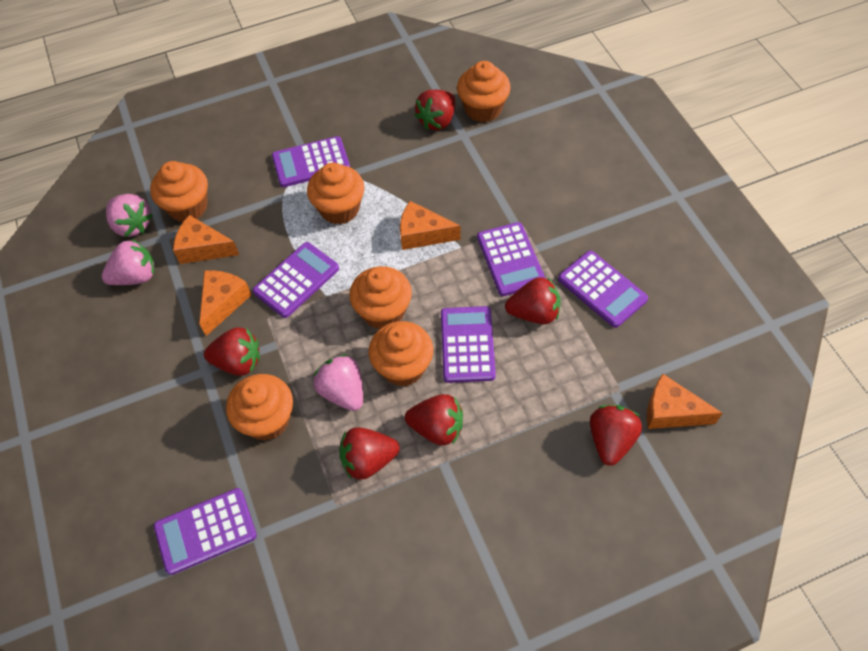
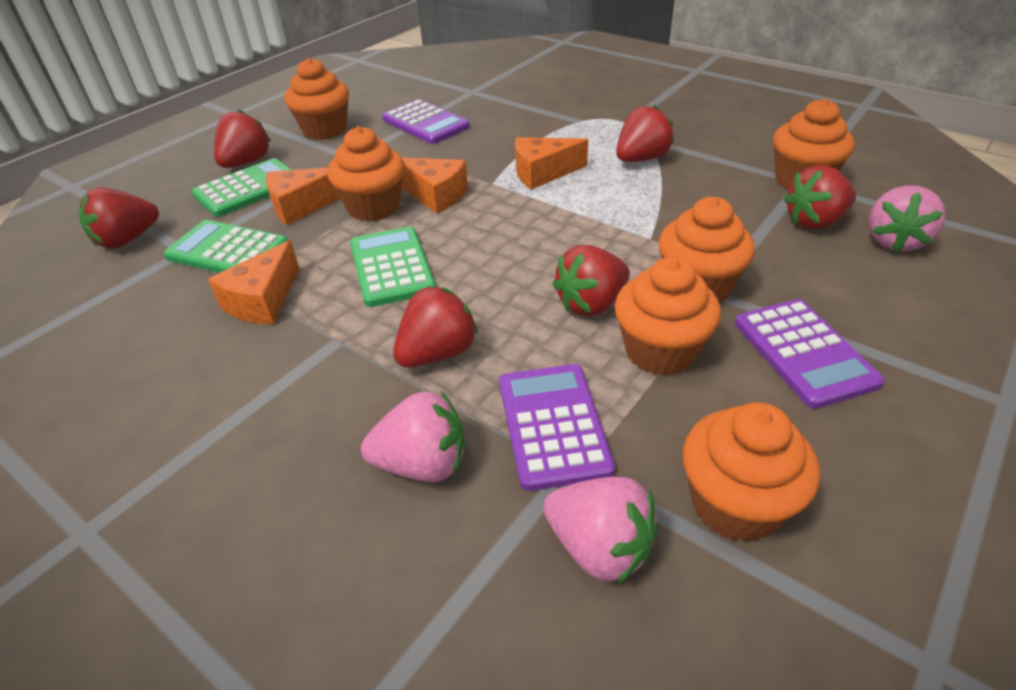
green calculator: 0 -> 3
purple calculator: 6 -> 3

